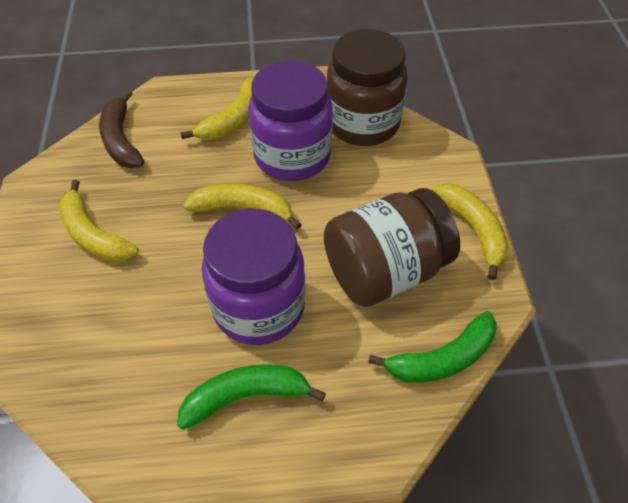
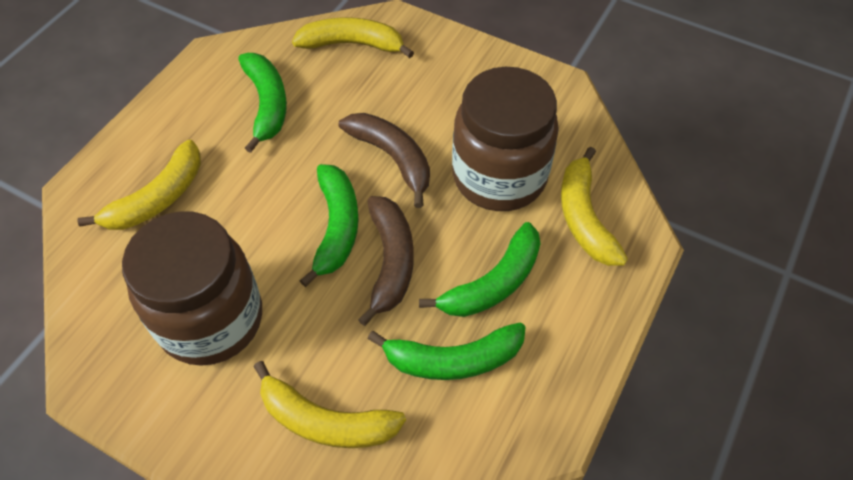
brown banana: 1 -> 2
green banana: 2 -> 4
purple jar: 2 -> 0

